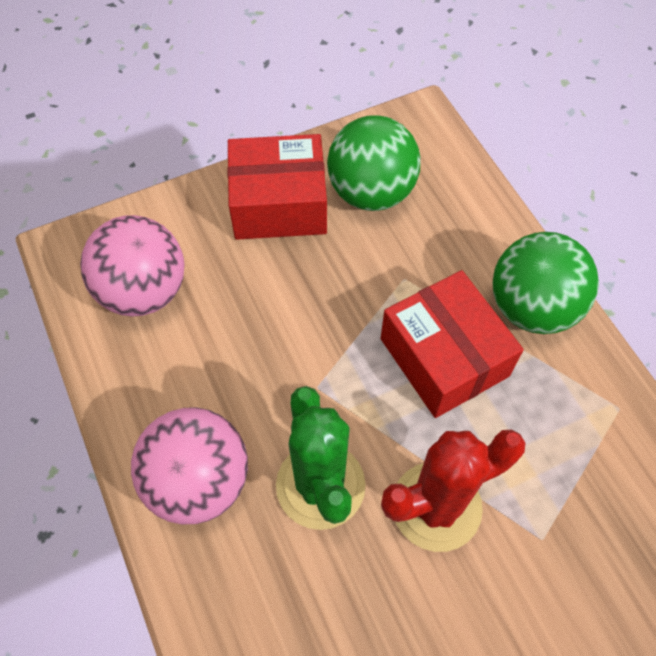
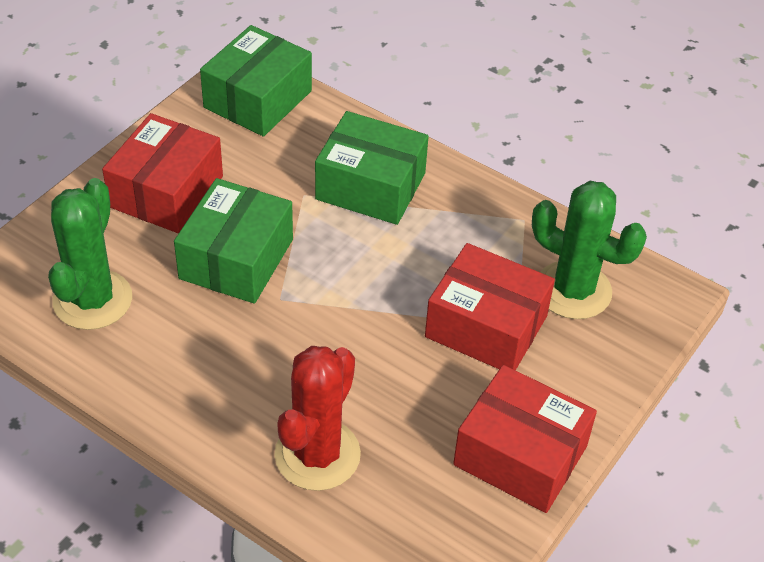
green ball: 2 -> 0
green box: 0 -> 3
green cactus: 1 -> 2
pink ball: 2 -> 0
red box: 2 -> 3

